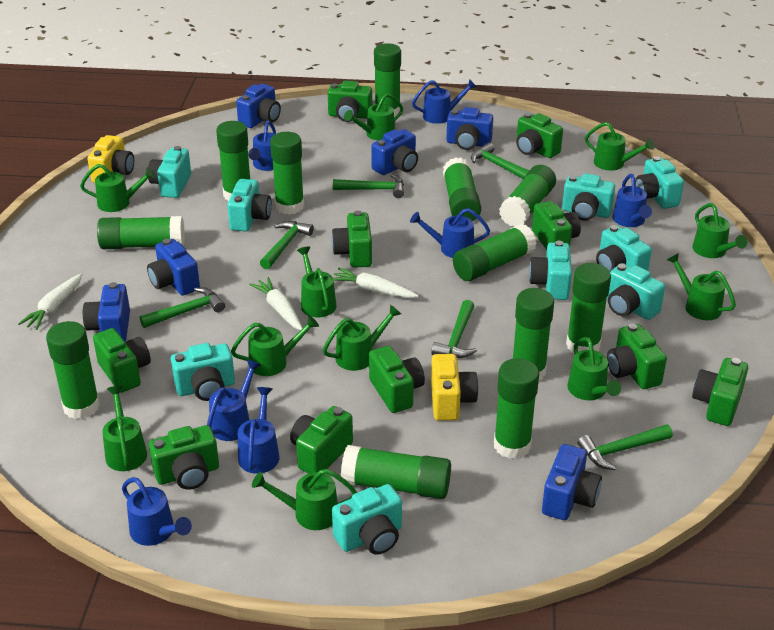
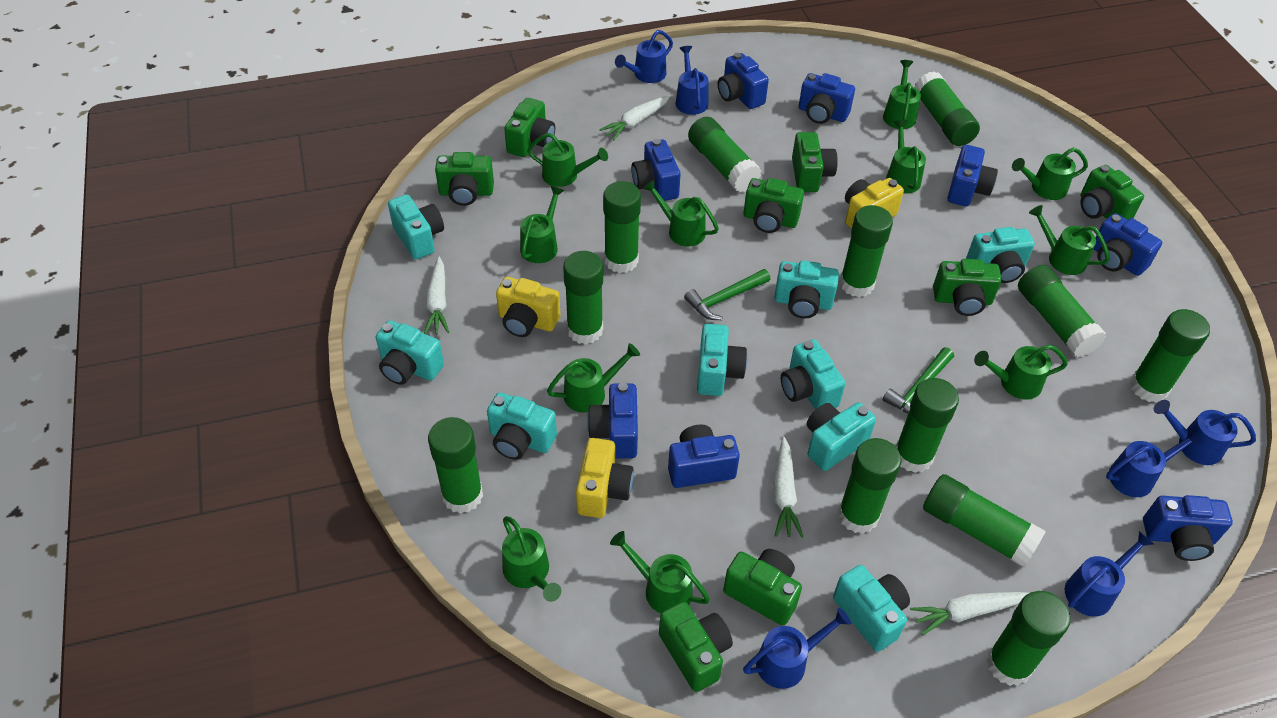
blue camera: 6 -> 8
blue watering can: 7 -> 6
green camera: 10 -> 8
green hammer: 6 -> 2
white carrot: 3 -> 4
yellow camera: 2 -> 3

